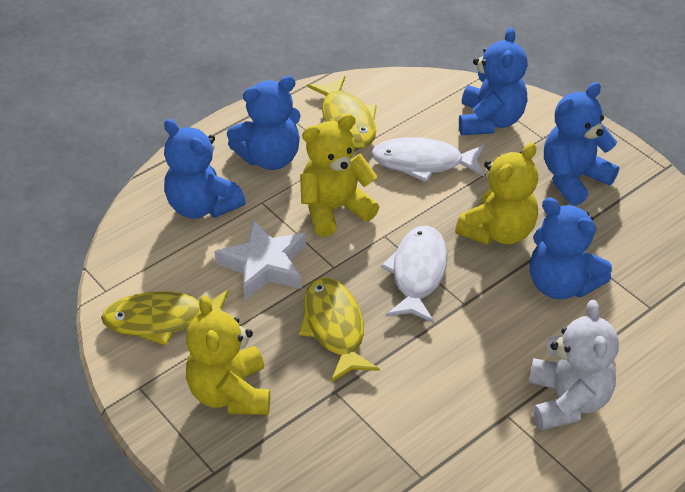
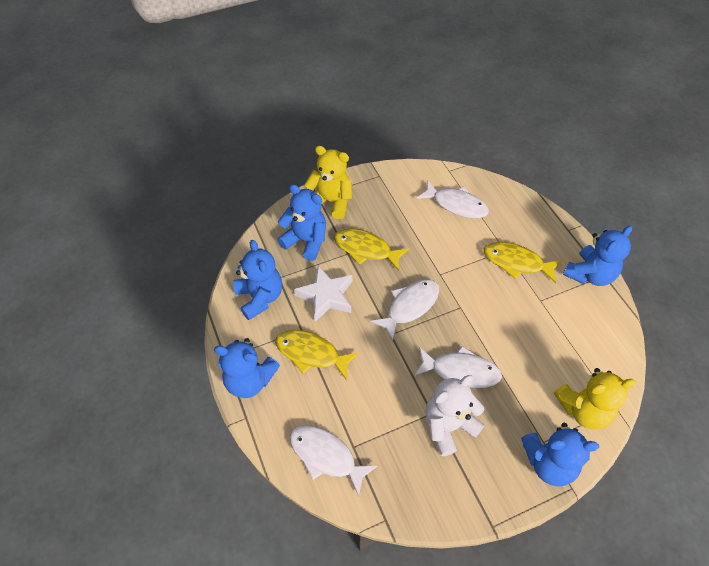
white fish: 2 -> 4
yellow teddy bear: 3 -> 2

